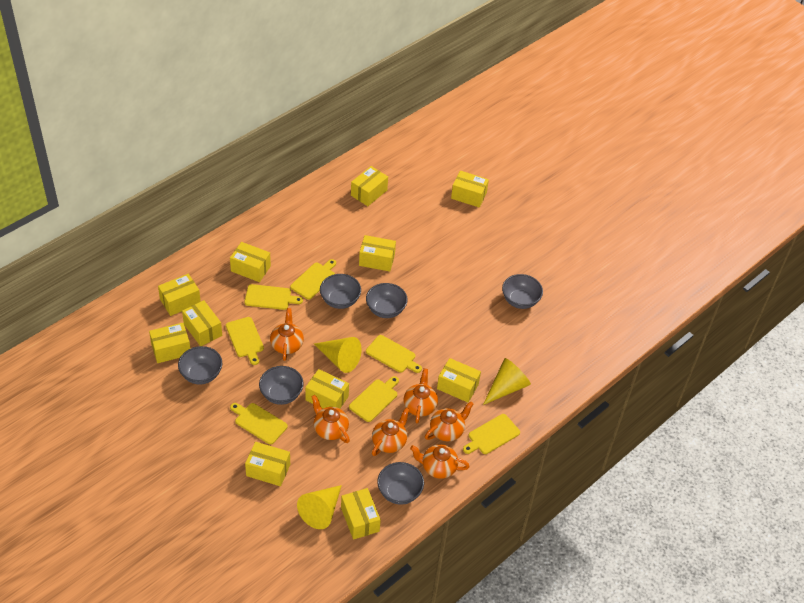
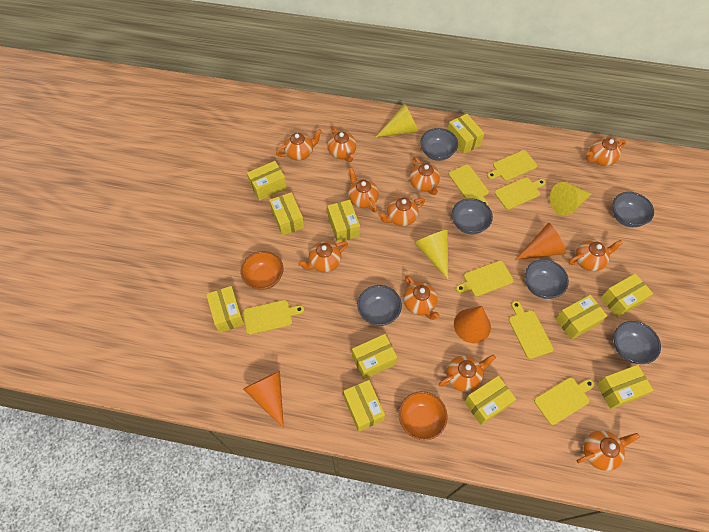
orange bowl: 0 -> 2
orange cone: 0 -> 3
orange teapot: 6 -> 11

